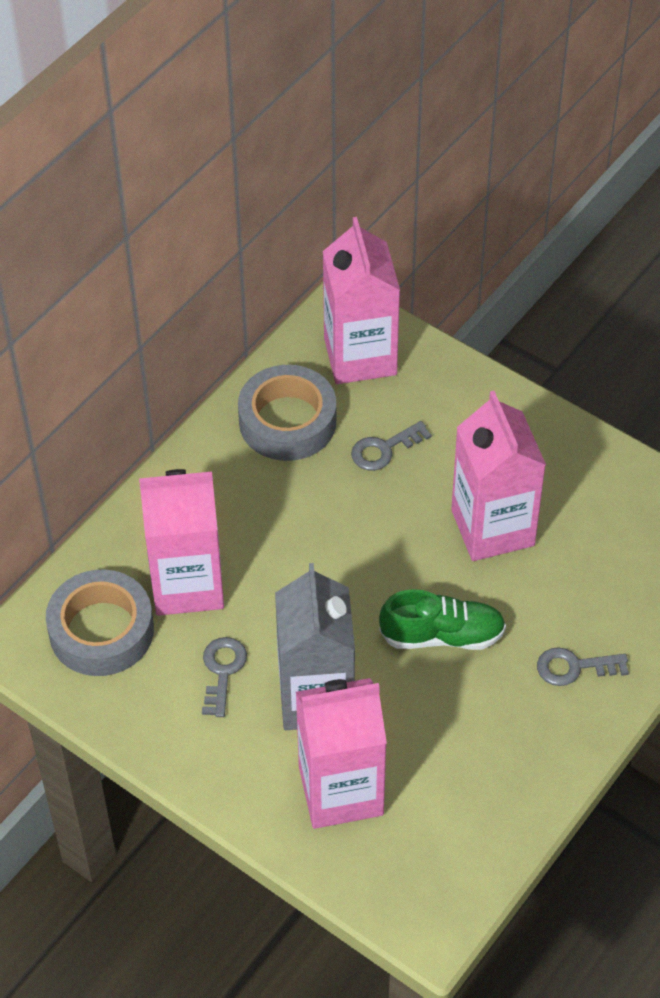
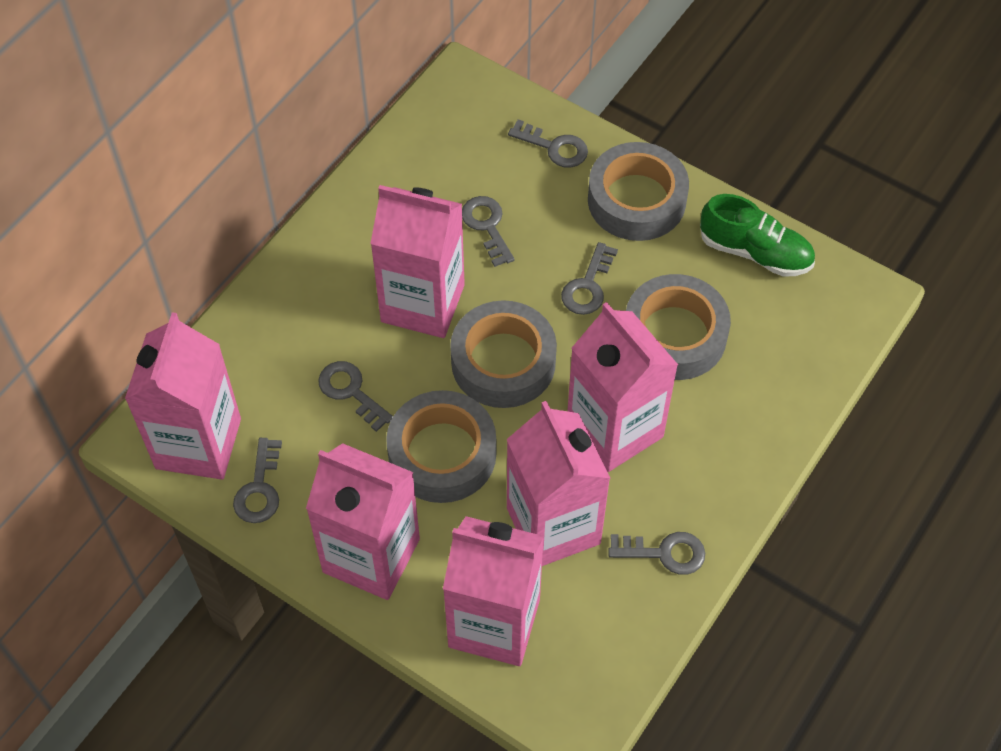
grey carton: 1 -> 0
grey key: 3 -> 6
grey tape: 2 -> 4
pink carton: 4 -> 6

